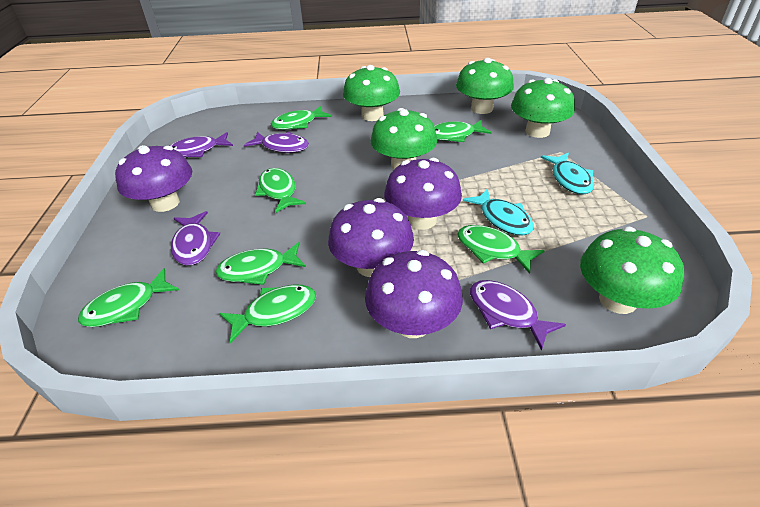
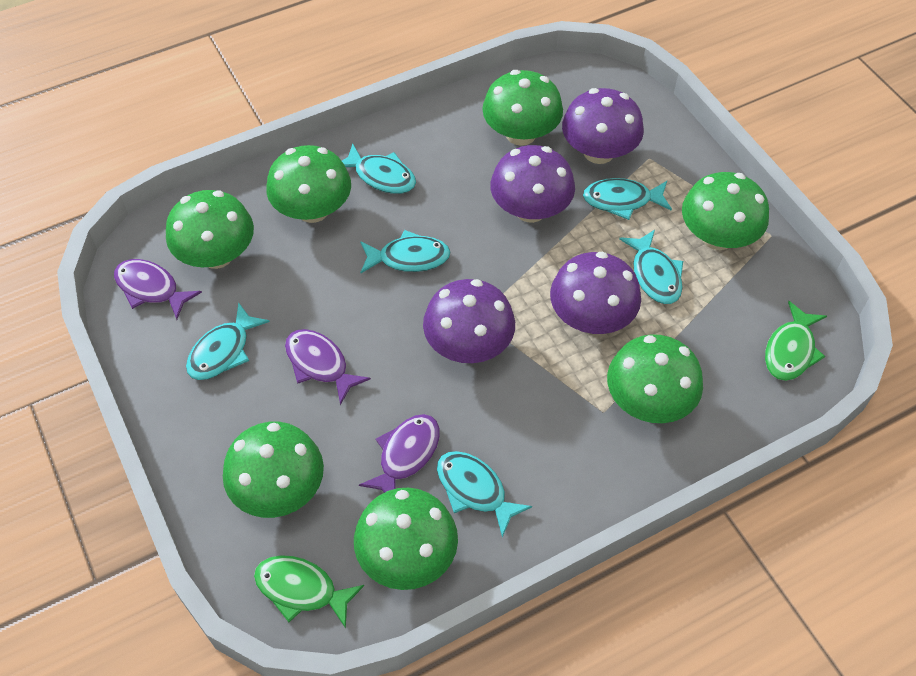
green fish: 7 -> 2
green mushroom: 5 -> 7
purple fish: 4 -> 3
turquoise fish: 2 -> 6

